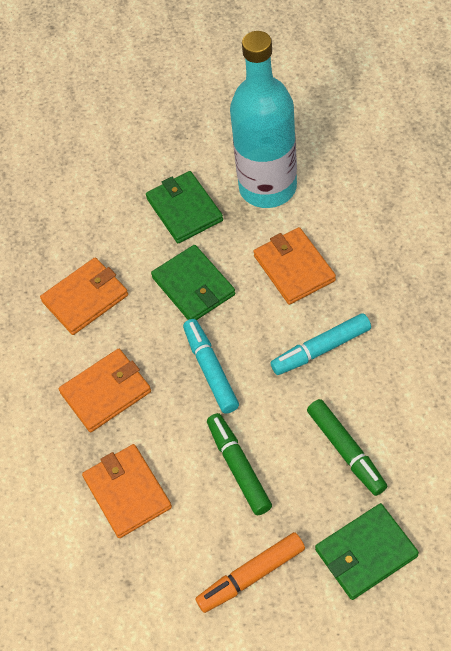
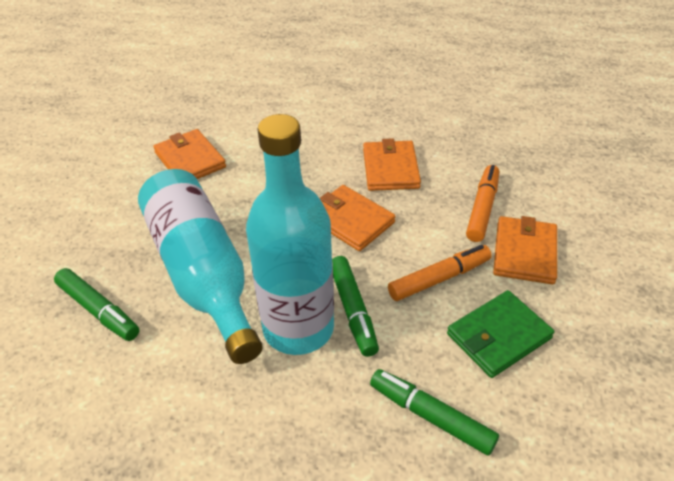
green marker: 2 -> 3
green wallet: 3 -> 1
orange marker: 1 -> 2
turquoise bottle: 1 -> 2
turquoise marker: 2 -> 0

